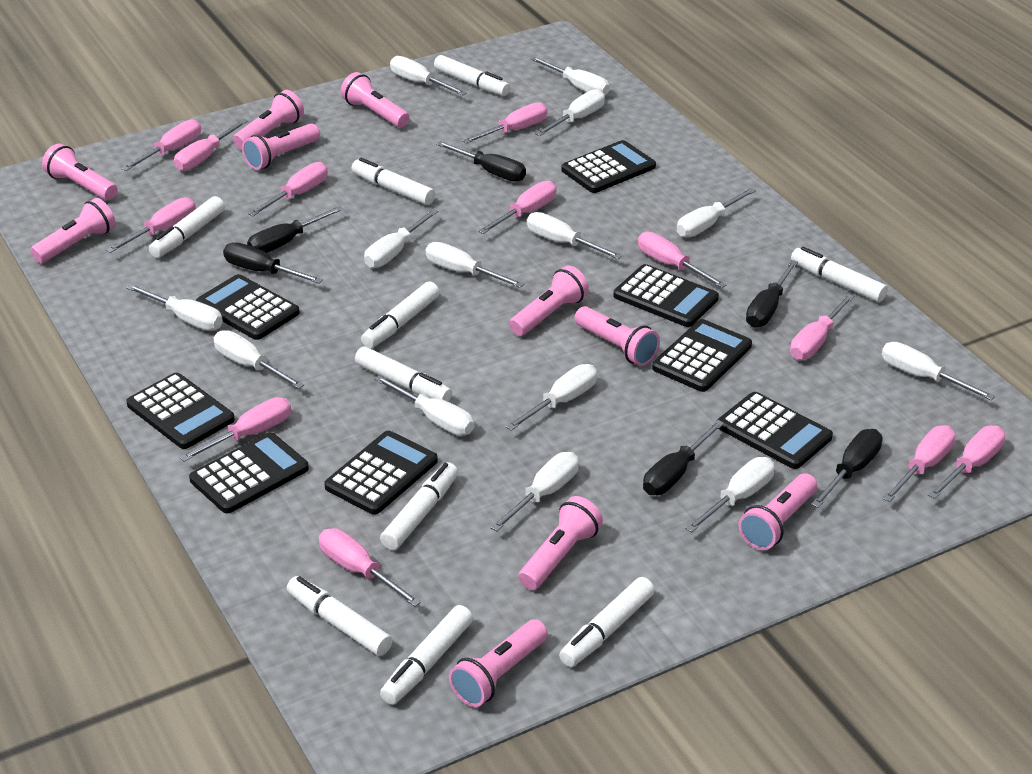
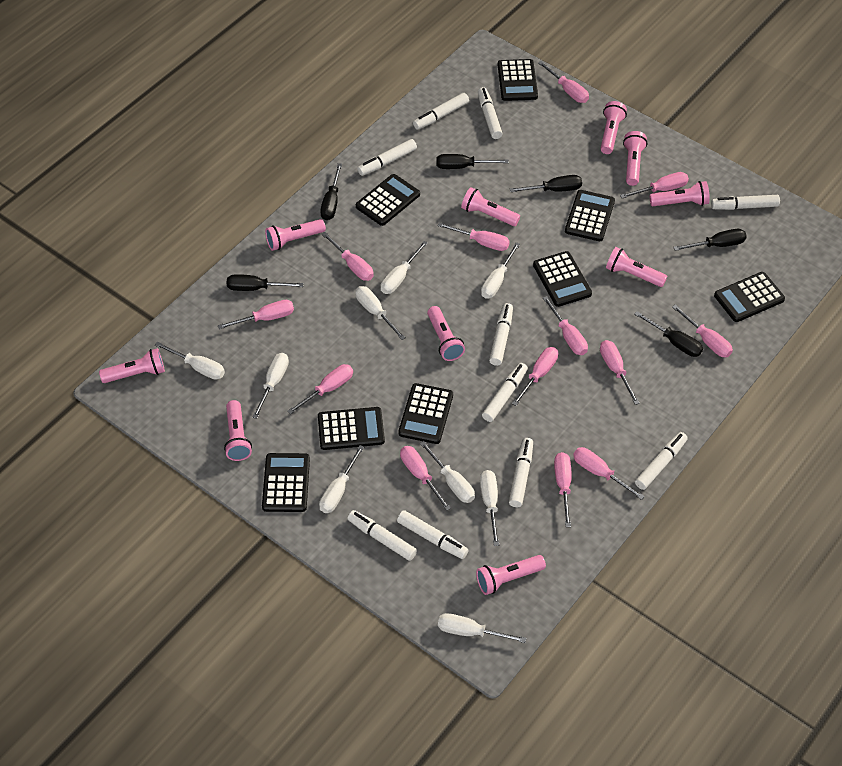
pink screwdriver: 12 -> 13
white screwdriver: 14 -> 9

